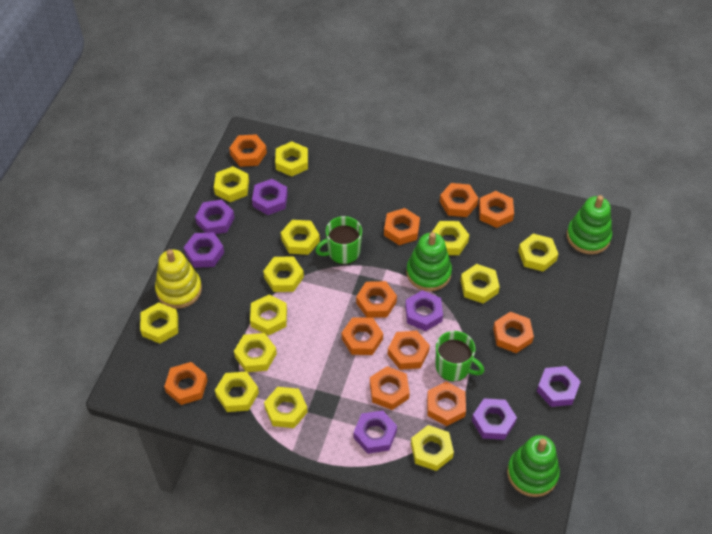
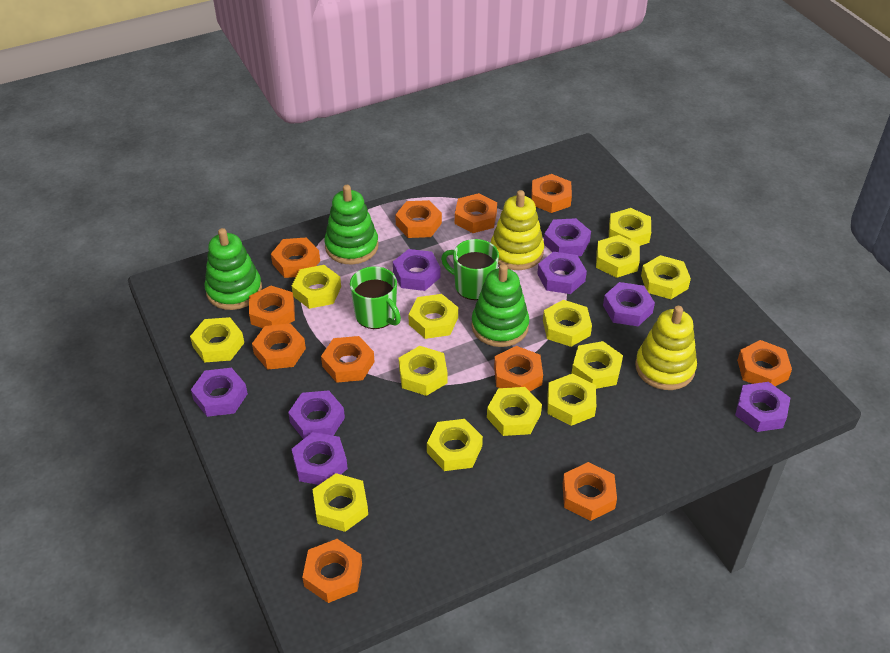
purple nut: 7 -> 8
yellow stacking toy: 1 -> 2

